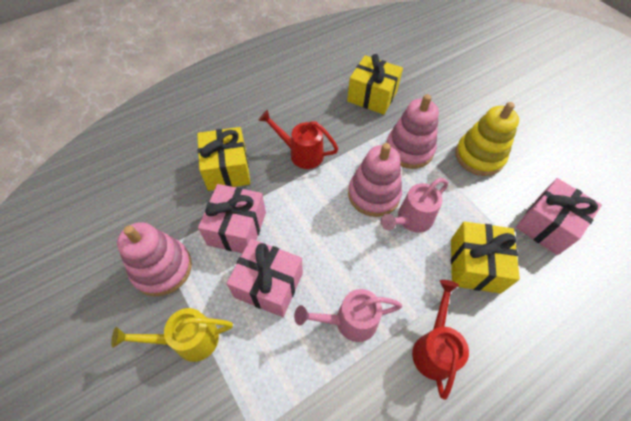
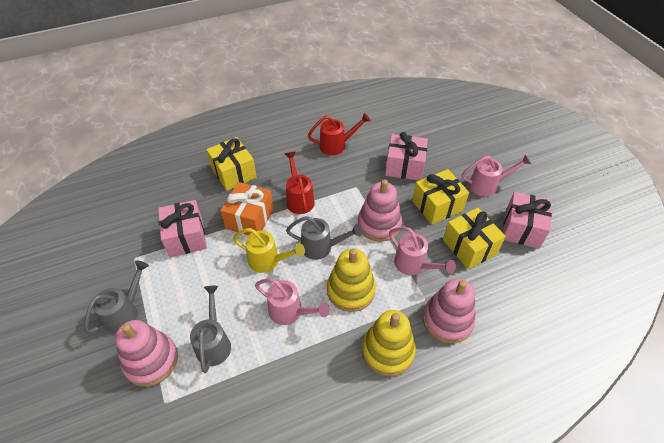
grey watering can: 0 -> 3
orange gift: 0 -> 1
pink watering can: 2 -> 3
yellow stacking toy: 1 -> 2

